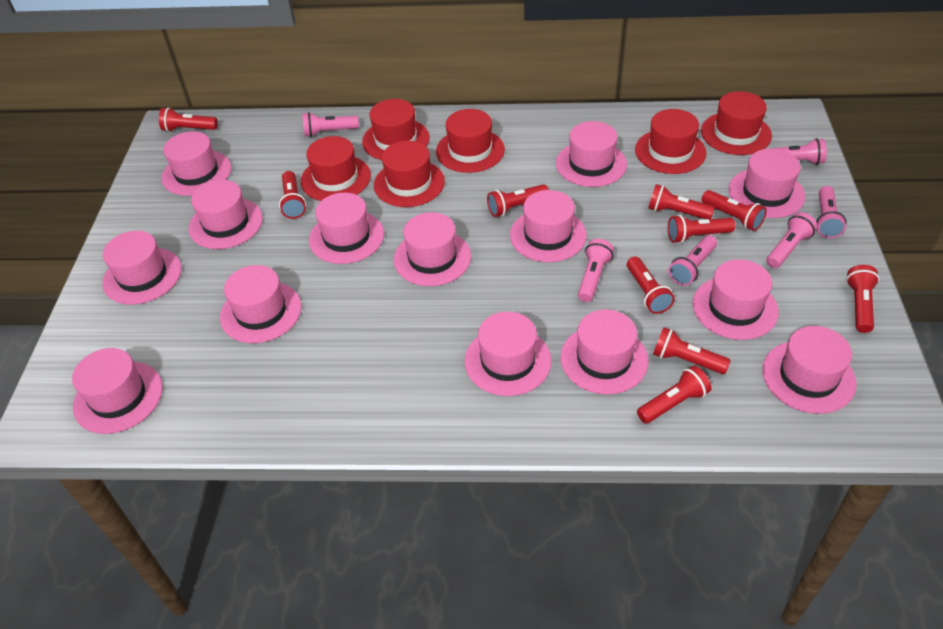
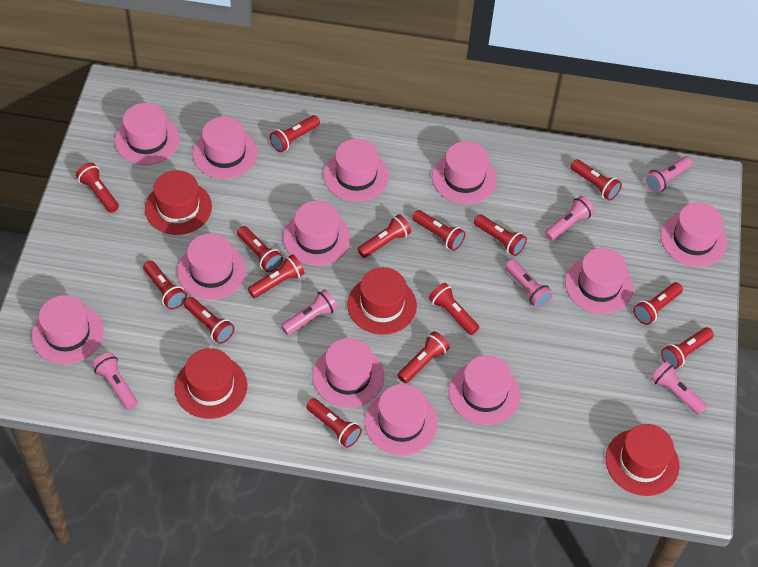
pink hat: 14 -> 12
red flashlight: 10 -> 15
red hat: 6 -> 4

